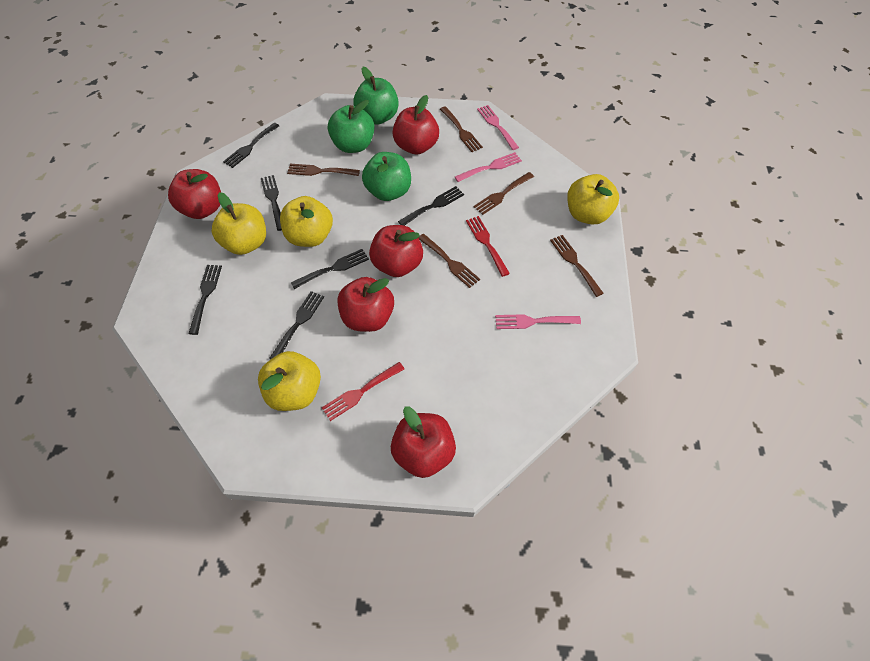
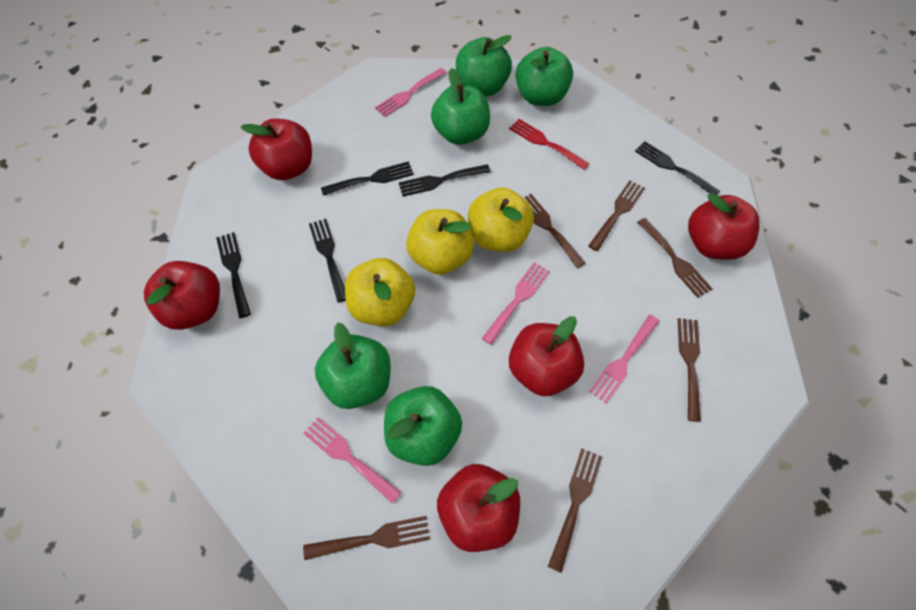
black fork: 6 -> 5
brown fork: 5 -> 6
green apple: 3 -> 5
pink fork: 3 -> 4
red fork: 2 -> 1
yellow apple: 4 -> 3

